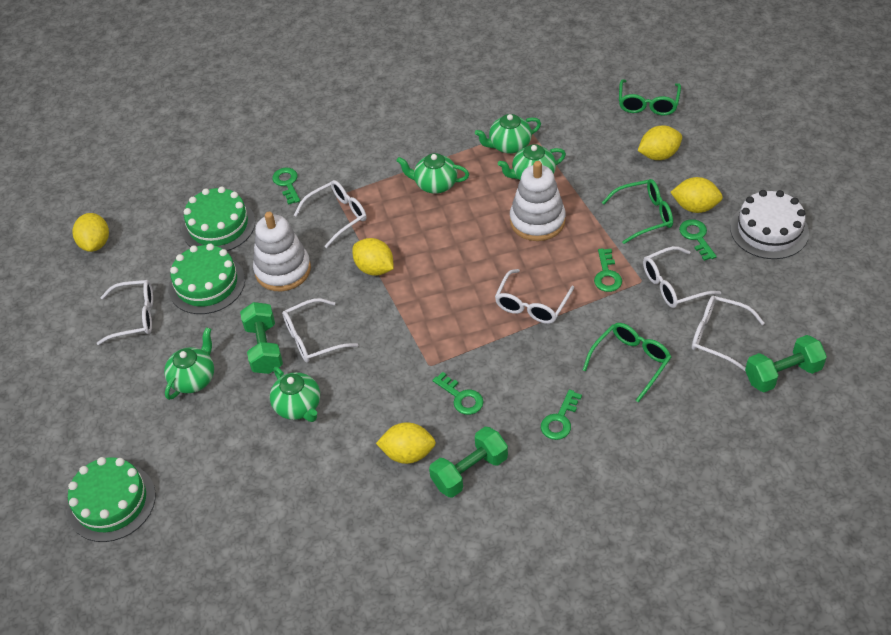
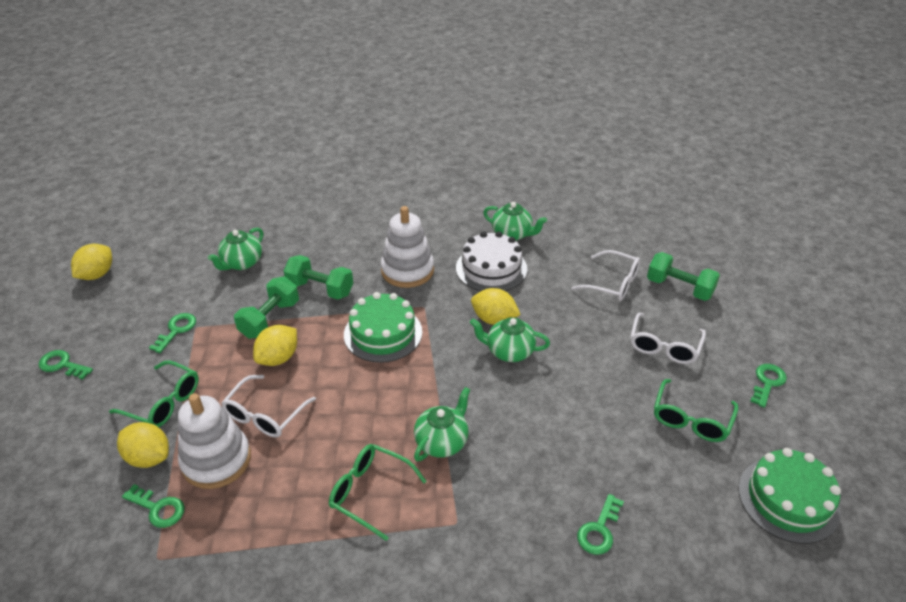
green cake: 3 -> 2
green teapot: 5 -> 4
white glasses: 6 -> 3
yellow lemon: 5 -> 4

